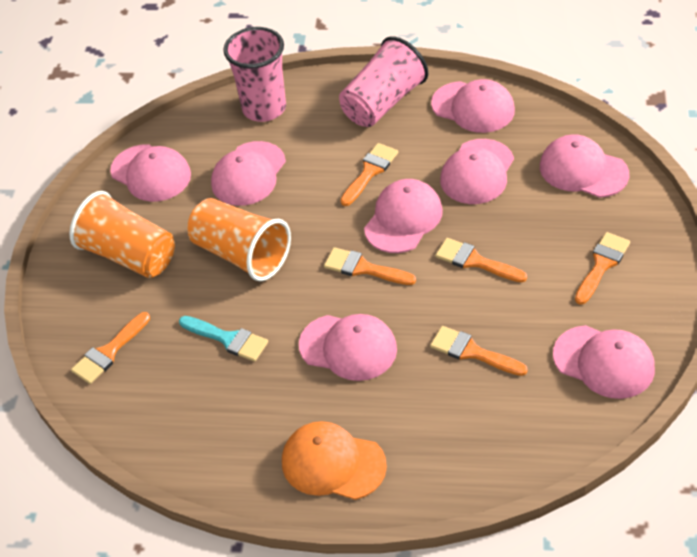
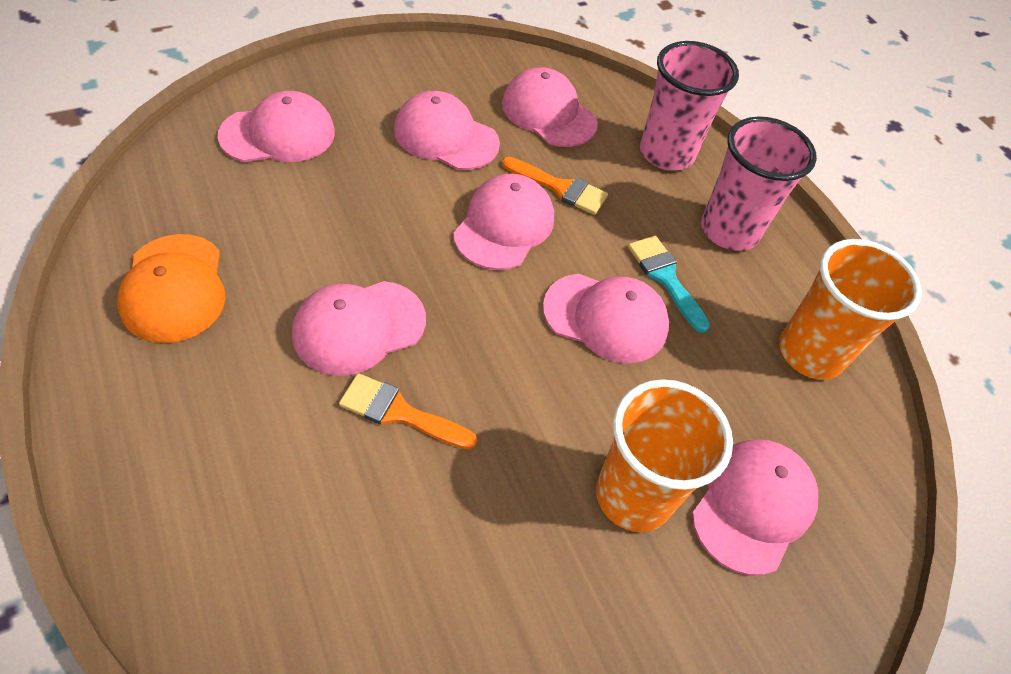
orange brush: 6 -> 2
pink cap: 8 -> 7

